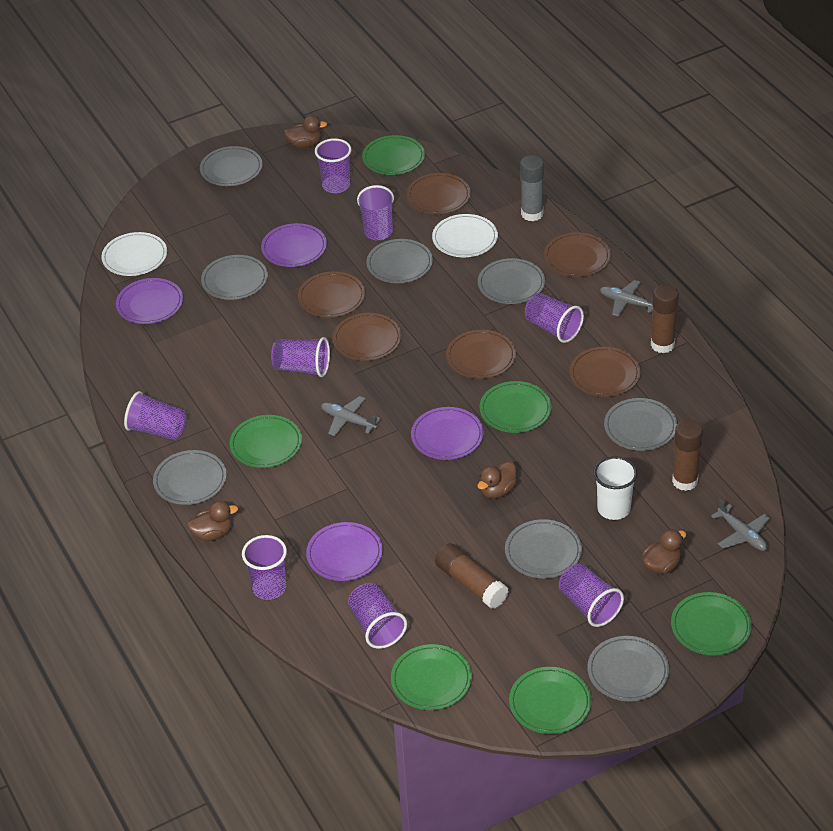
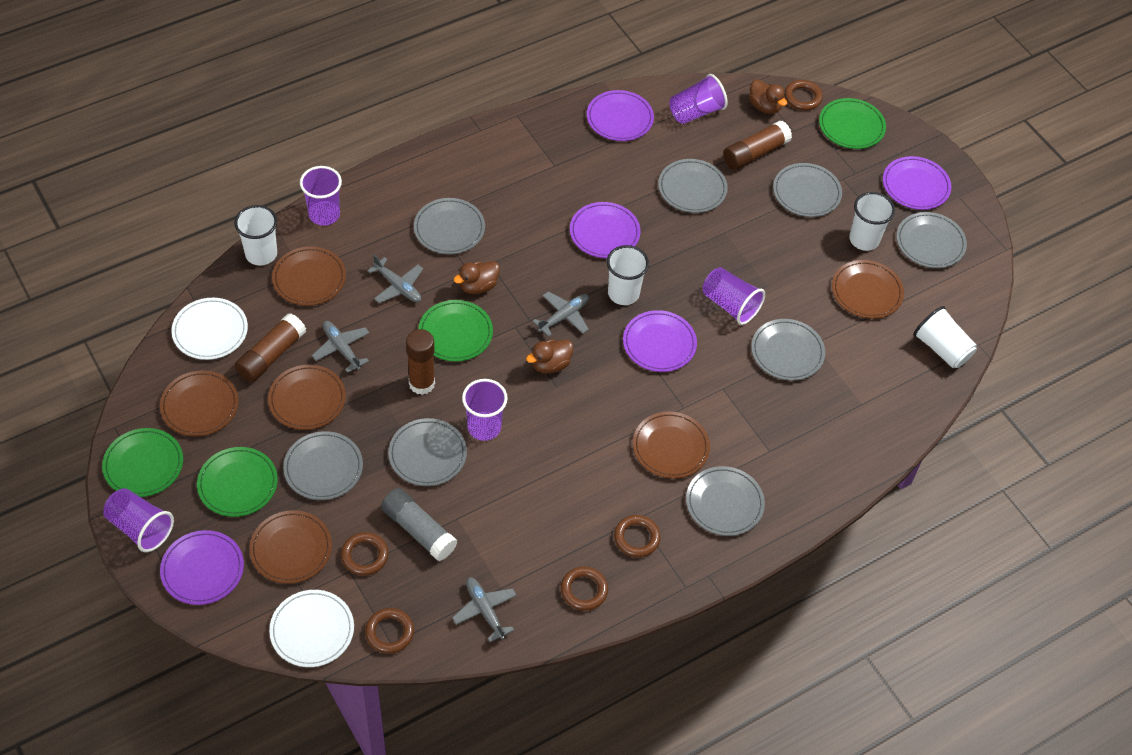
brown duck: 4 -> 3
brown ring: 0 -> 5
green plate: 6 -> 4
grey plane: 3 -> 4
purple cup: 8 -> 5
purple plate: 4 -> 5
white cup: 1 -> 4

